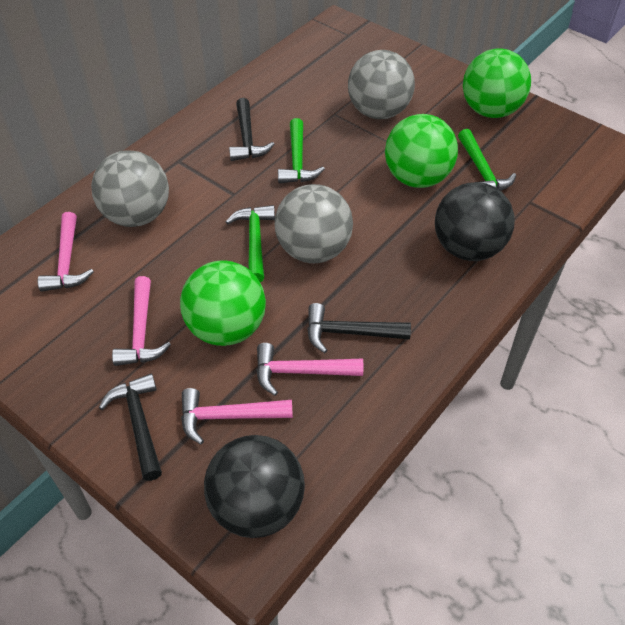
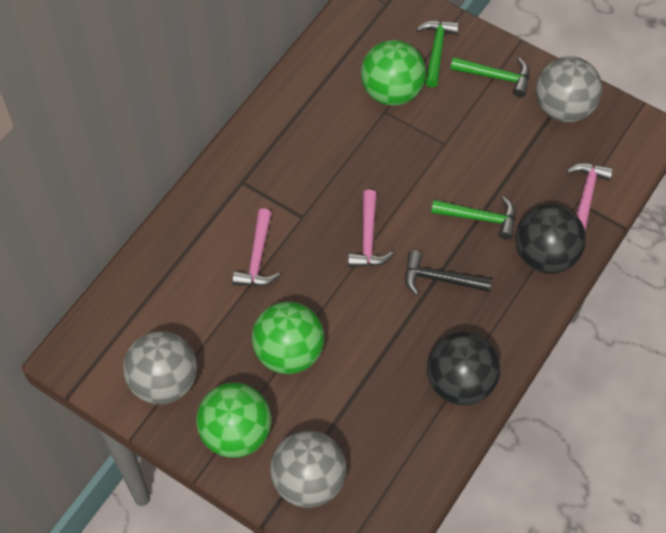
black hammer: 3 -> 1
pink hammer: 4 -> 3

